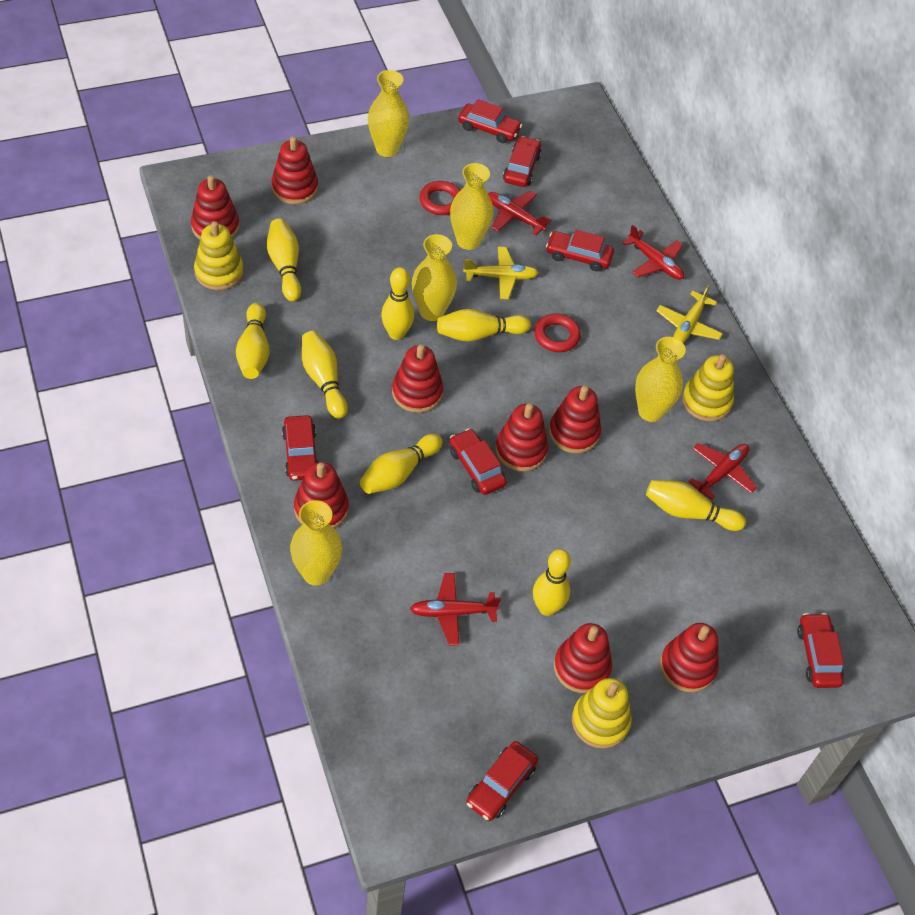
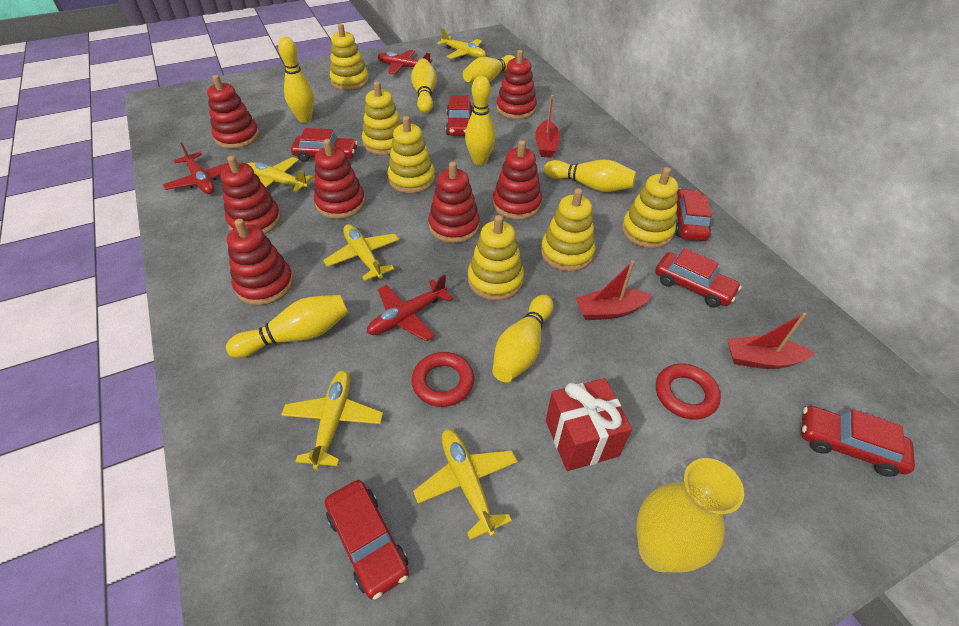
red boat: 0 -> 3
red car: 7 -> 6
red gift: 0 -> 1
red plane: 4 -> 3
red stacking toy: 8 -> 7
yellow bowling pin: 8 -> 7
yellow plane: 2 -> 5
yellow stacking toy: 3 -> 6
yellow vase: 5 -> 1

